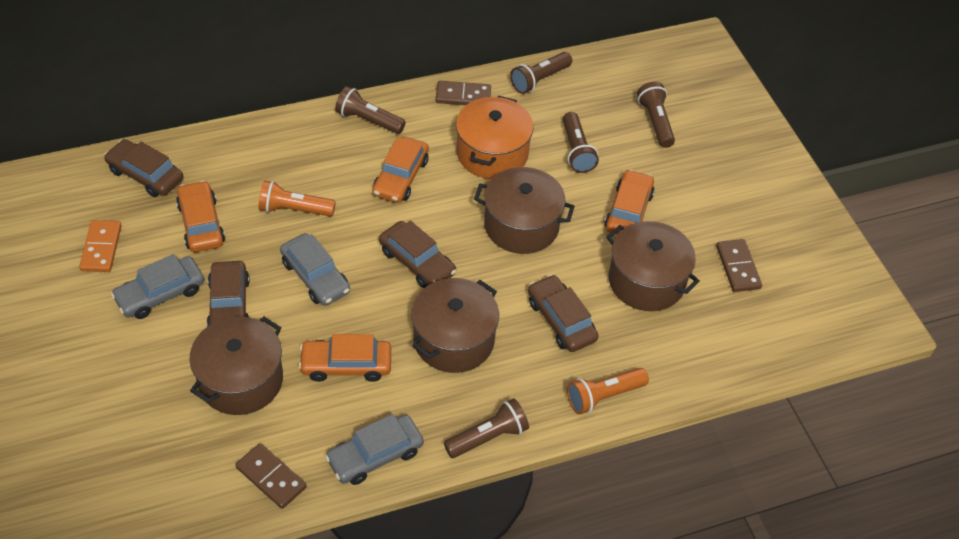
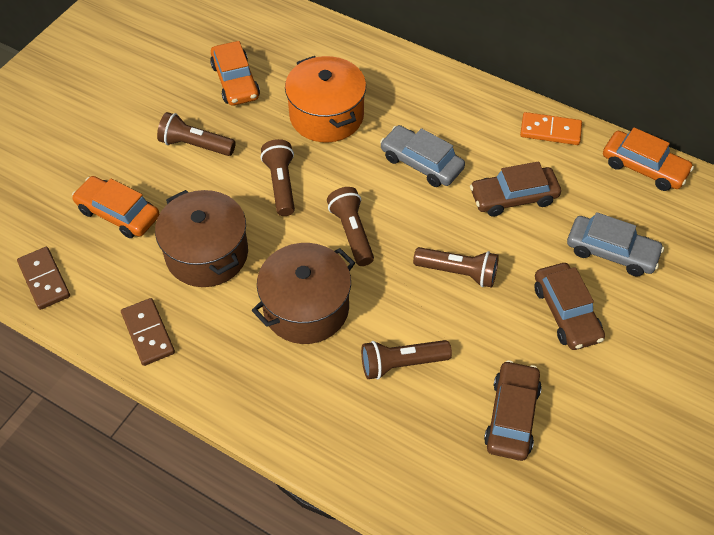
brown car: 4 -> 3
brown domino: 3 -> 2
brown pot: 4 -> 2
grey car: 3 -> 2
orange car: 4 -> 3
orange flashlight: 2 -> 0

